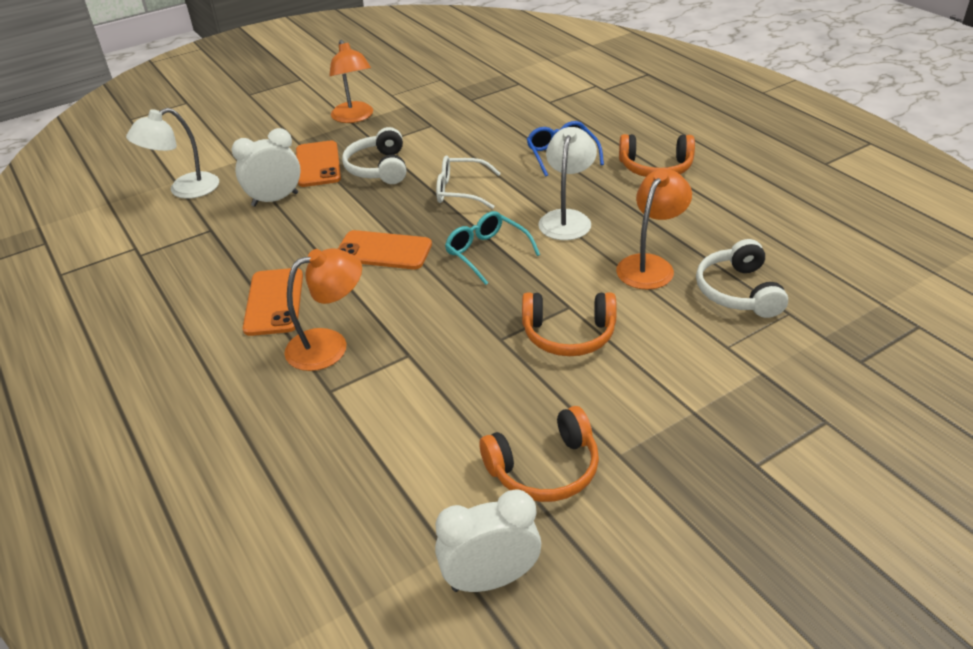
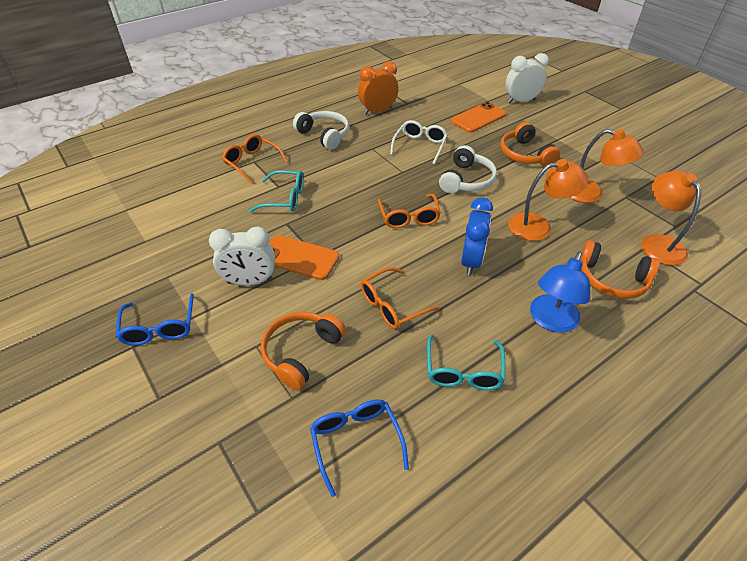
blue clock: 0 -> 1
blue glasses: 1 -> 2
blue lamp: 0 -> 1
orange clock: 0 -> 1
orange glasses: 0 -> 3
orange phone: 3 -> 2
turquoise glasses: 1 -> 2
white lamp: 2 -> 0

